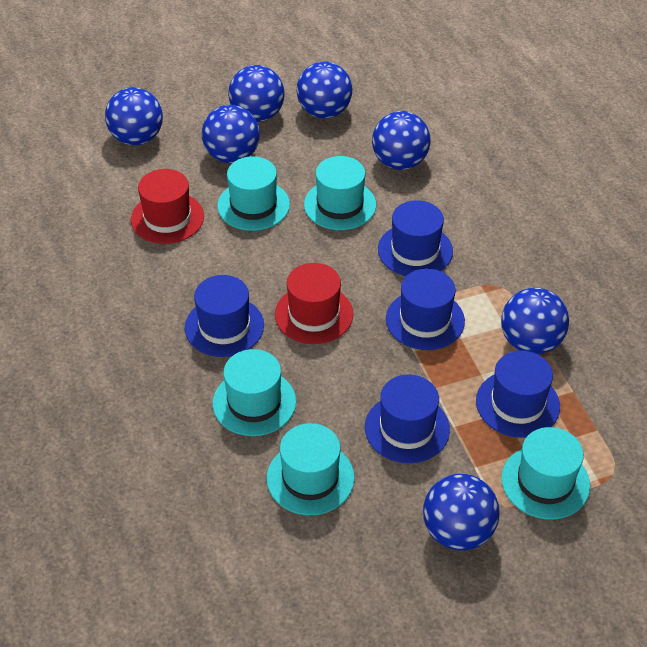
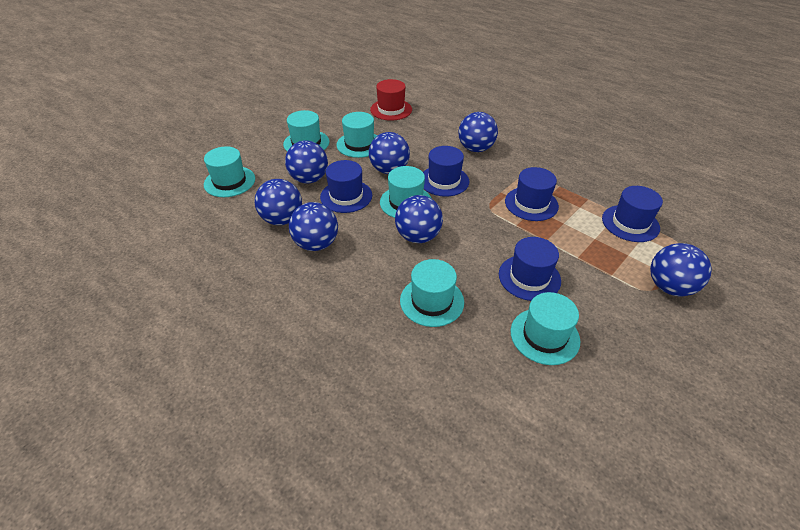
red hat: 2 -> 1
turquoise hat: 5 -> 6

